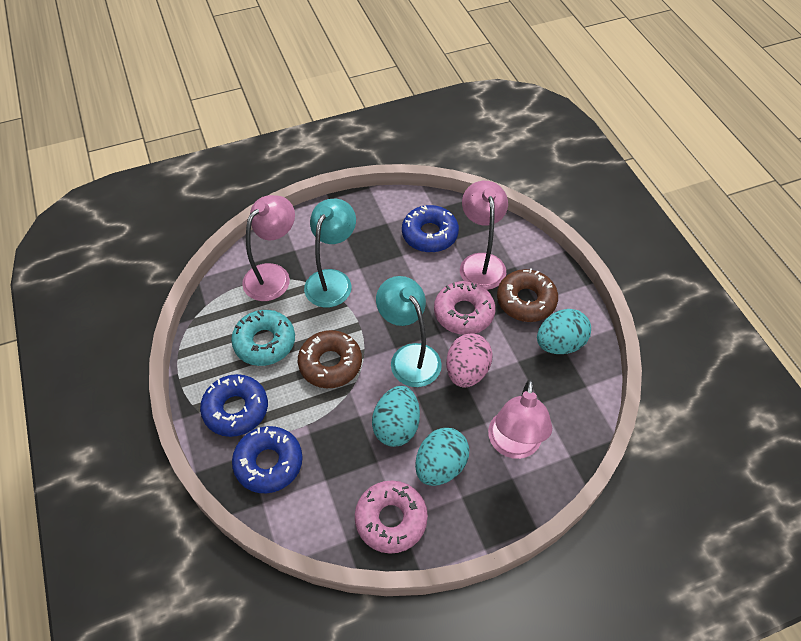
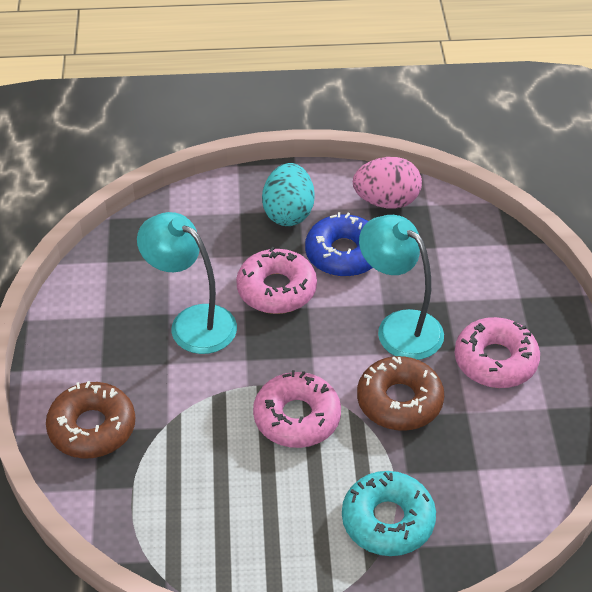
blue donut: 3 -> 1
pink donut: 2 -> 3
pink lamp: 3 -> 0
turquoise egg: 3 -> 1

